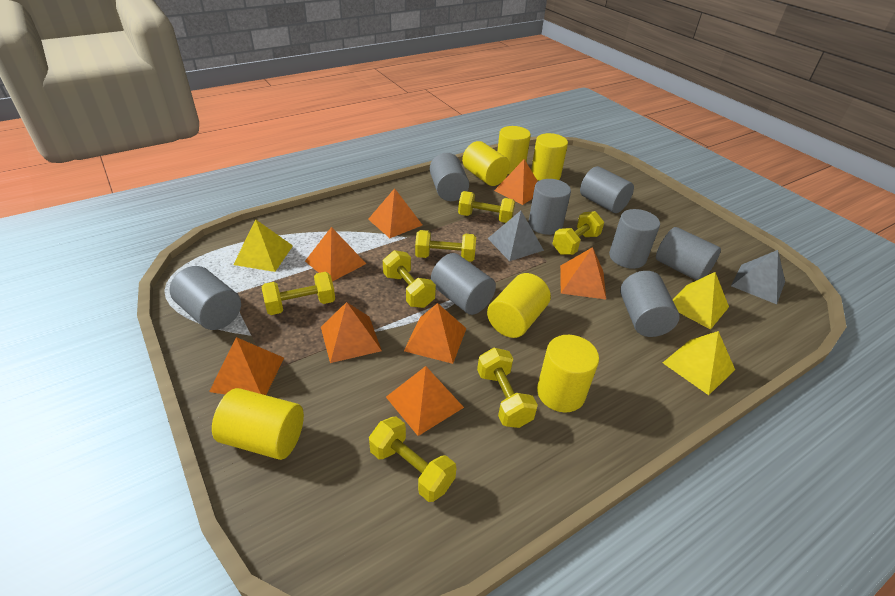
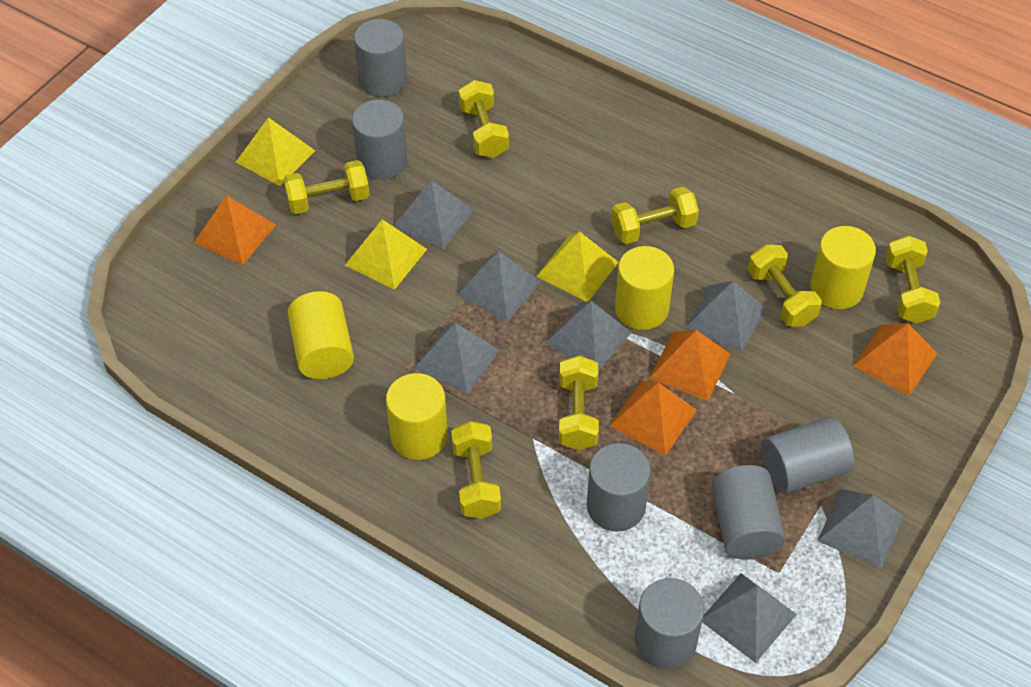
grey cylinder: 8 -> 6
grey pyramid: 2 -> 7
orange pyramid: 8 -> 4
yellow cylinder: 6 -> 4

